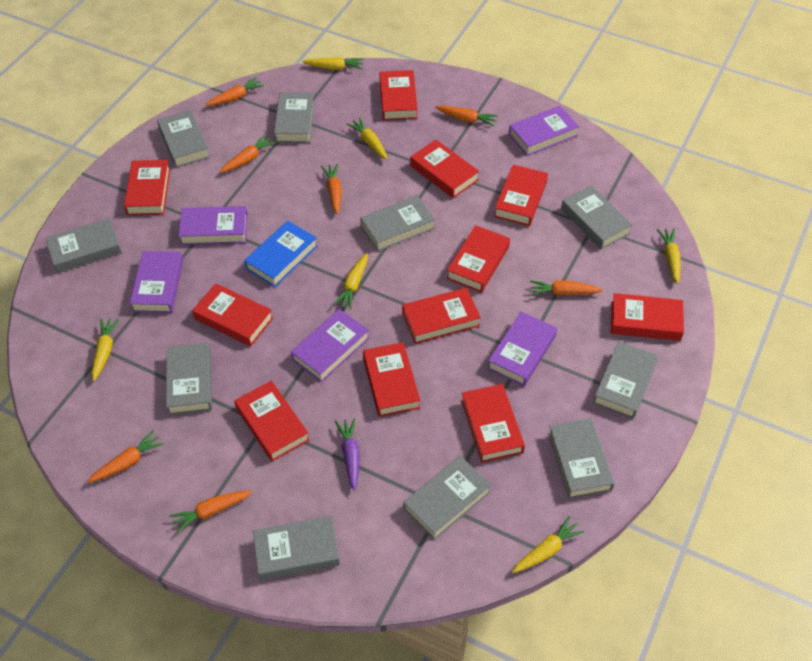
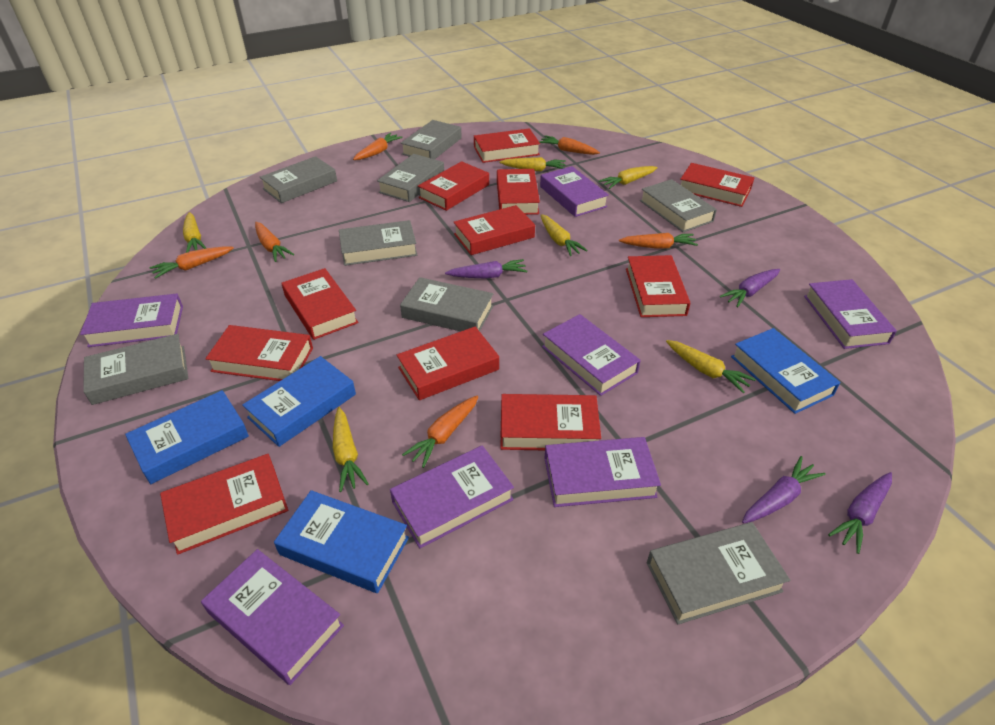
blue book: 1 -> 4
grey book: 10 -> 8
orange carrot: 7 -> 6
purple book: 5 -> 7
purple carrot: 1 -> 4

